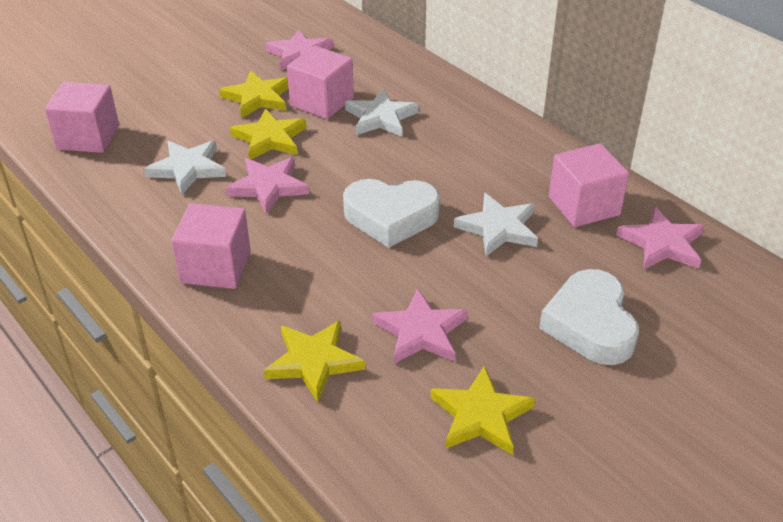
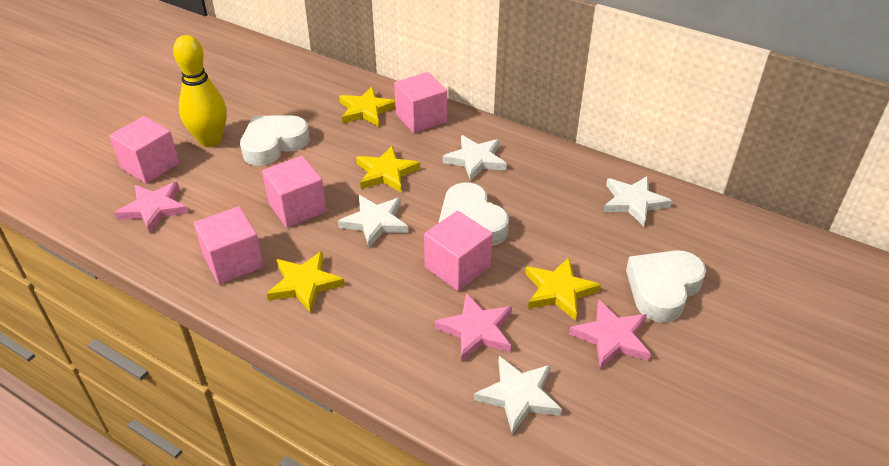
pink cube: 4 -> 5
pink star: 4 -> 3
white heart: 2 -> 3
white star: 3 -> 4
yellow bowling pin: 0 -> 1

